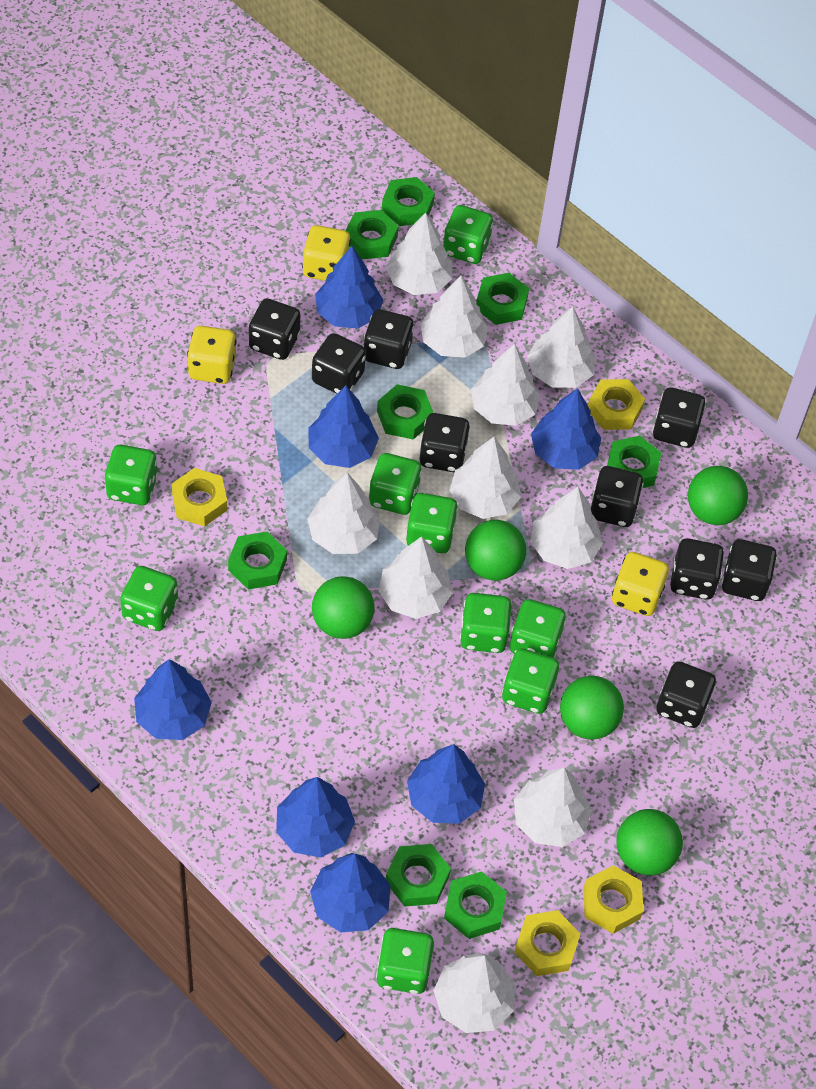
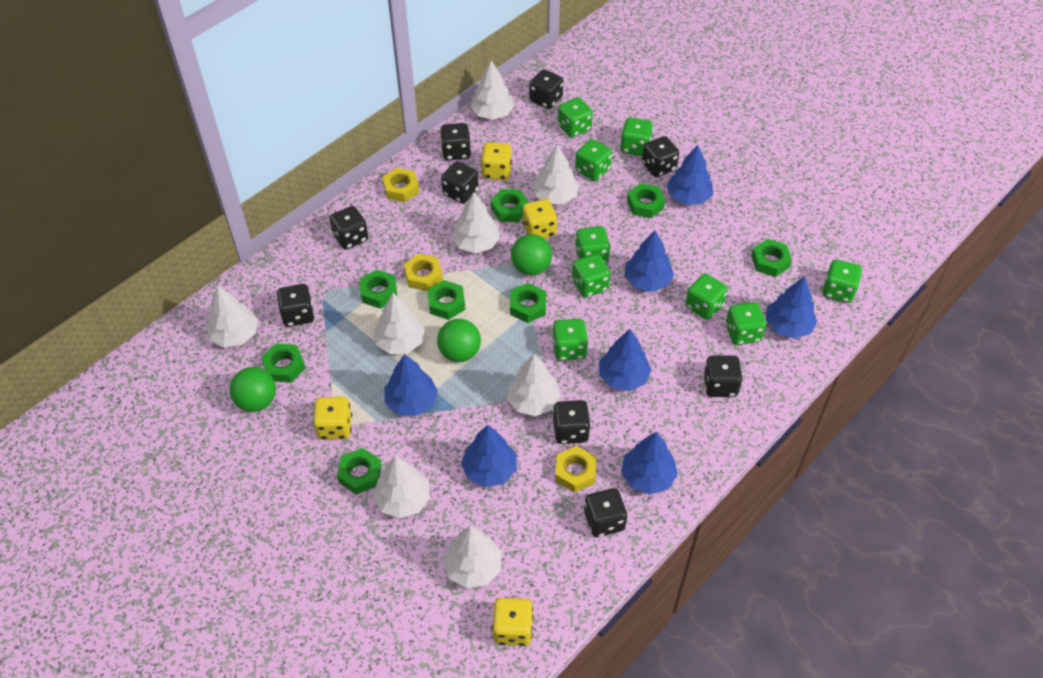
green ball: 5 -> 3
white tree: 10 -> 8
yellow dice: 3 -> 4
yellow nut: 4 -> 3

